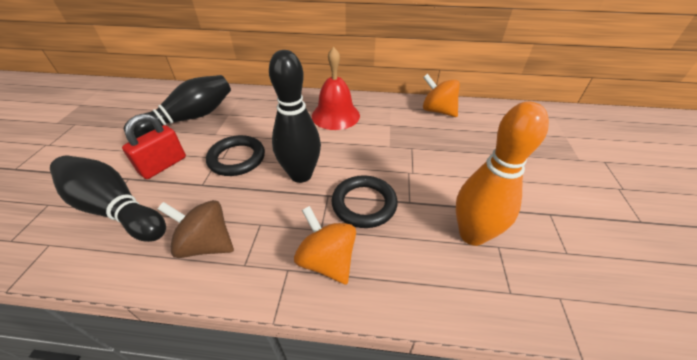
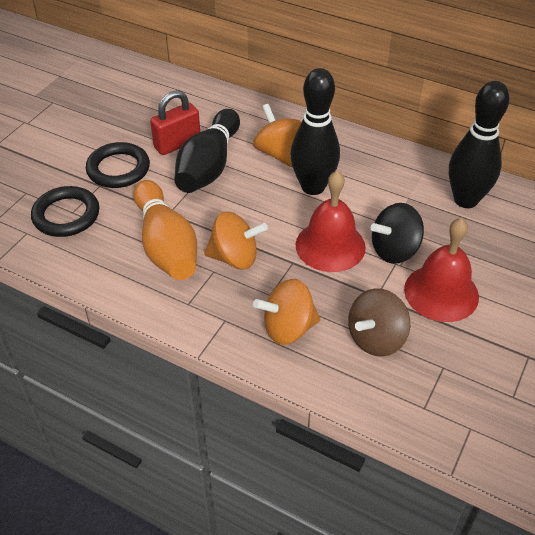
black spinning top: 0 -> 1
orange spinning top: 2 -> 3
red bell: 1 -> 2

